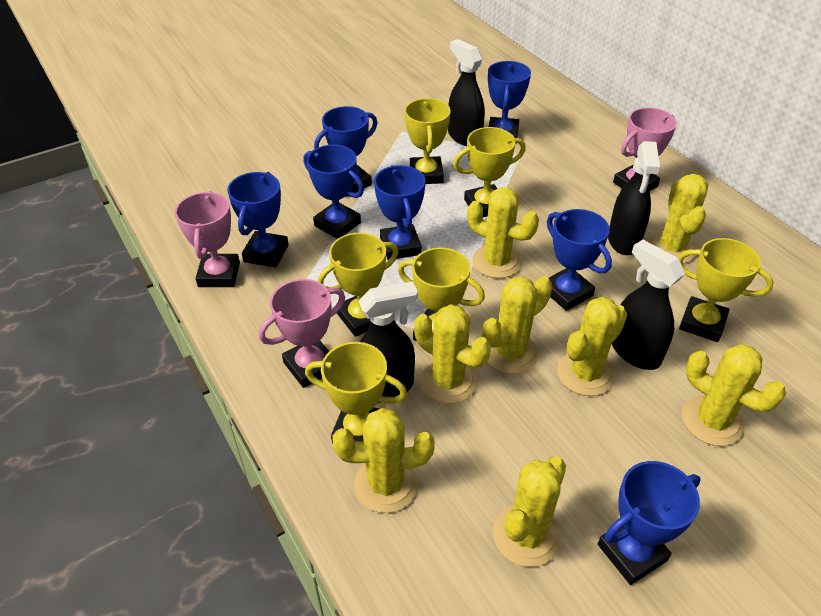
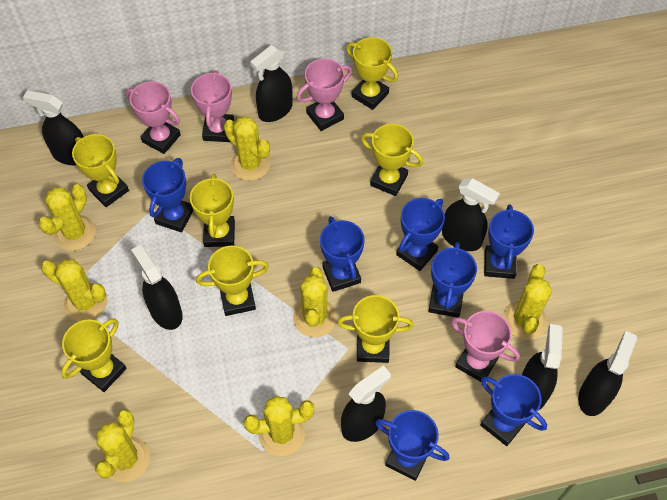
black spray bottle: 4 -> 7
pink trophy: 3 -> 4
yellow cactus: 8 -> 7
yellow trophy: 6 -> 7

